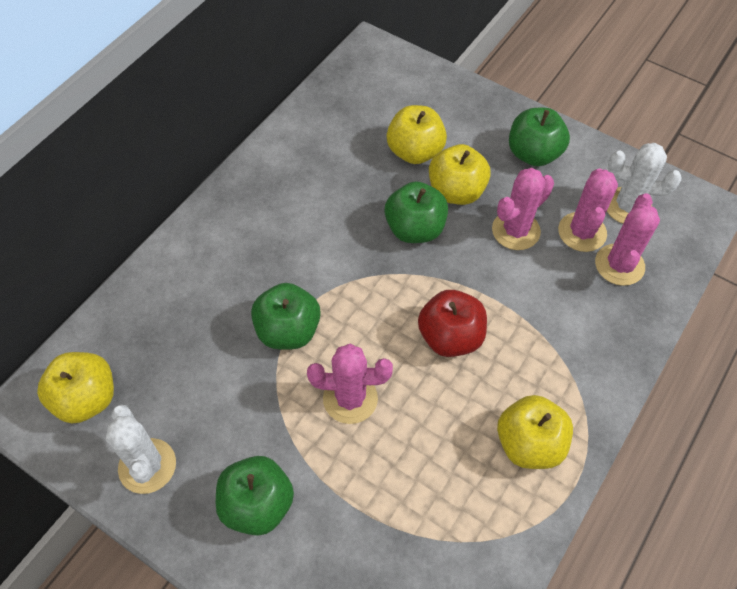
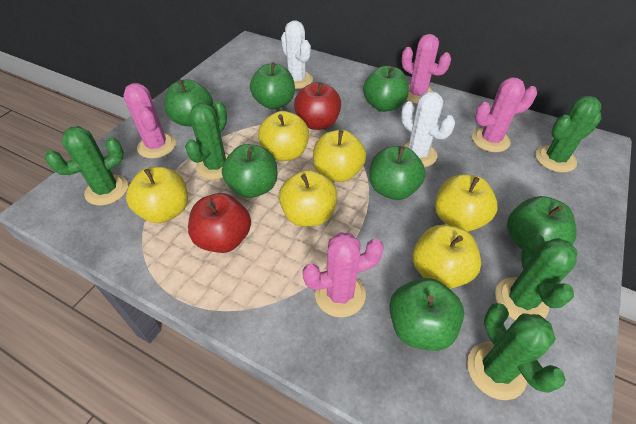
green apple: 4 -> 7
green cactus: 0 -> 5
red apple: 1 -> 2
yellow apple: 4 -> 6

